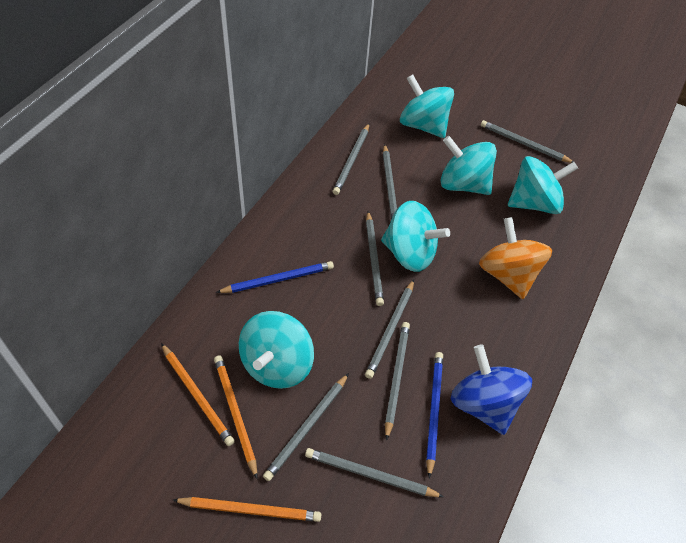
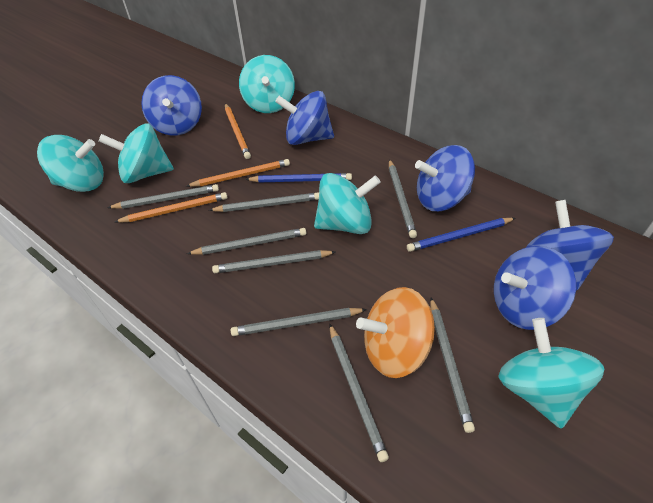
blue spinning top: 1 -> 5

